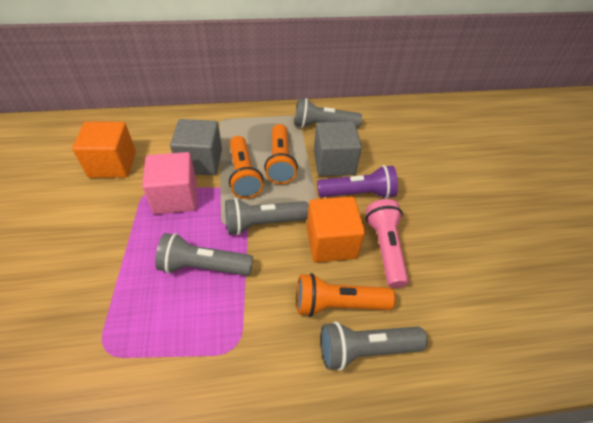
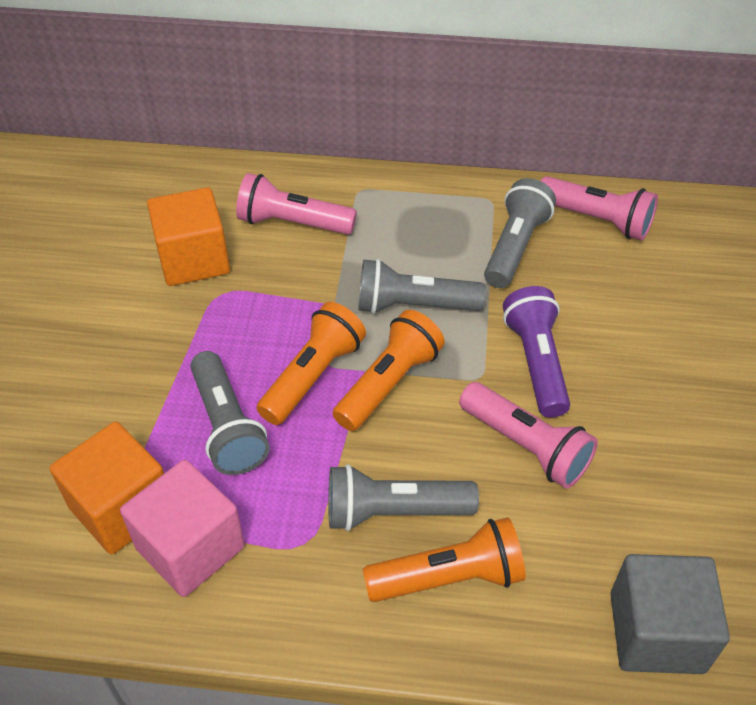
grey cube: 2 -> 1
pink flashlight: 1 -> 3

